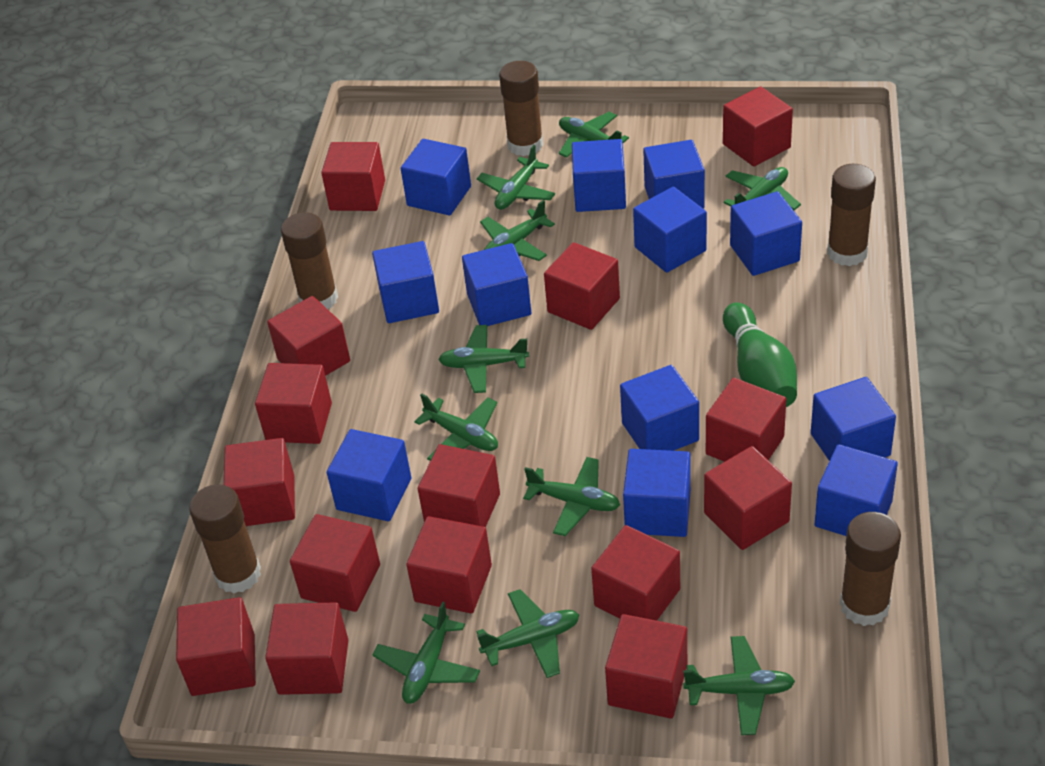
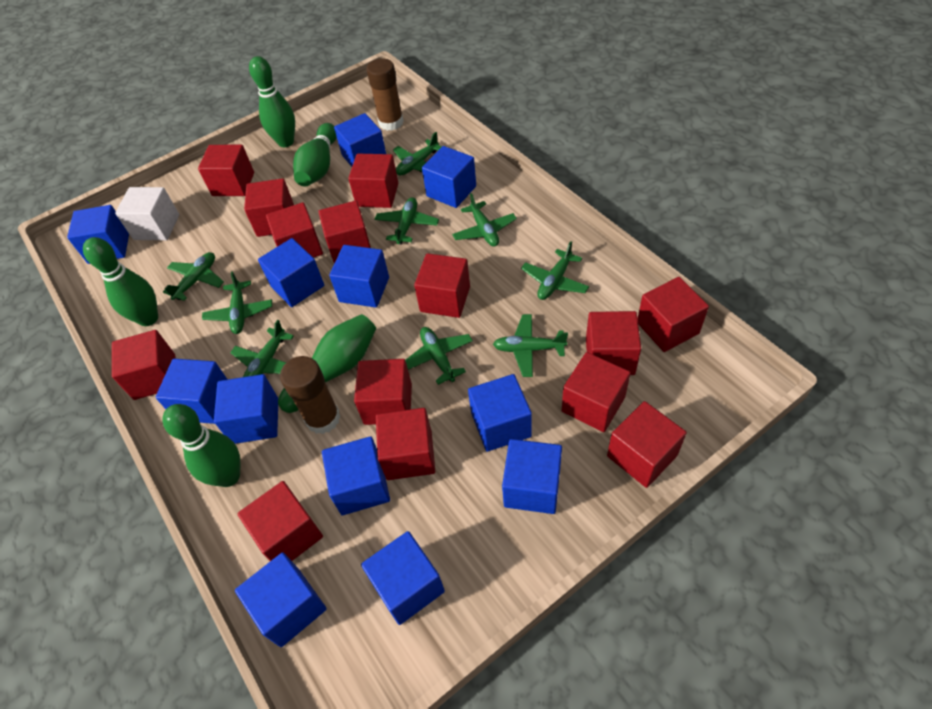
brown glue stick: 5 -> 2
green bowling pin: 1 -> 5
green plane: 10 -> 9
red cube: 15 -> 14
white cube: 0 -> 1

